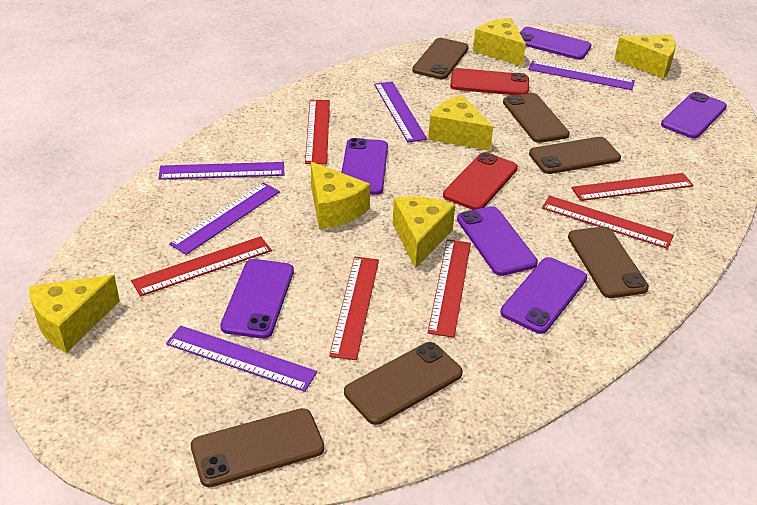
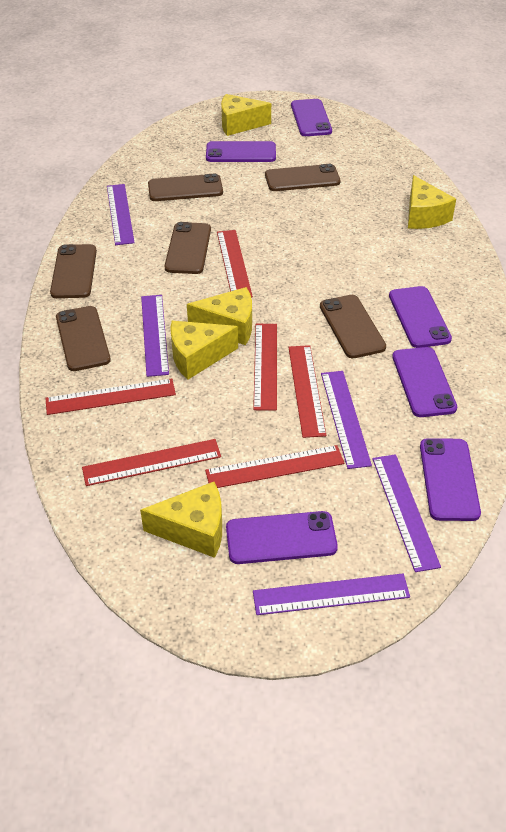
red phone: 2 -> 0
yellow cheese: 6 -> 5

